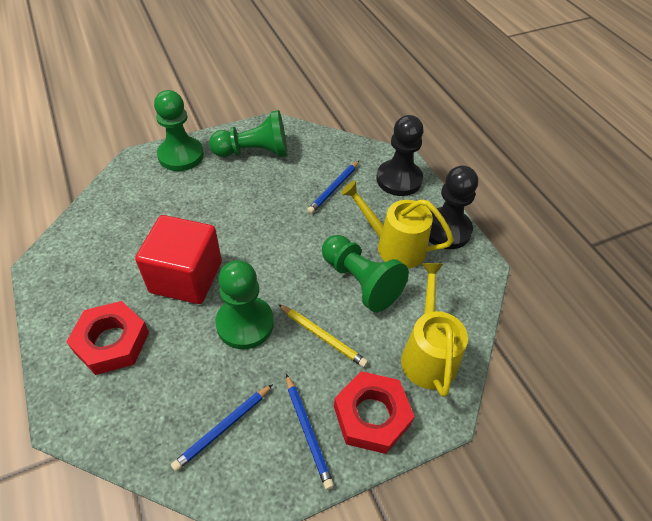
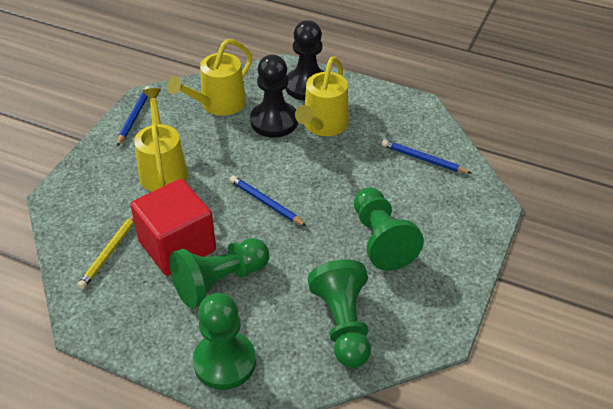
red nut: 2 -> 0
yellow watering can: 2 -> 3

